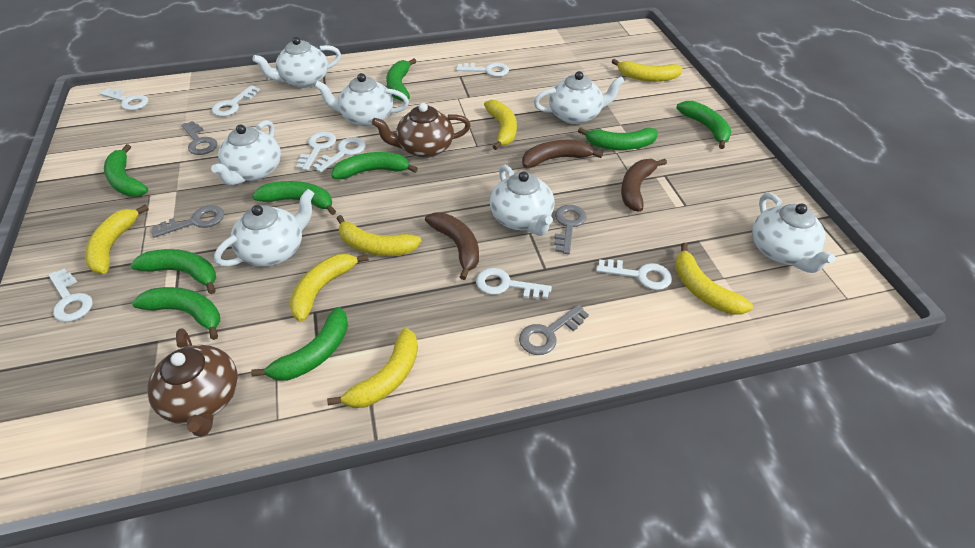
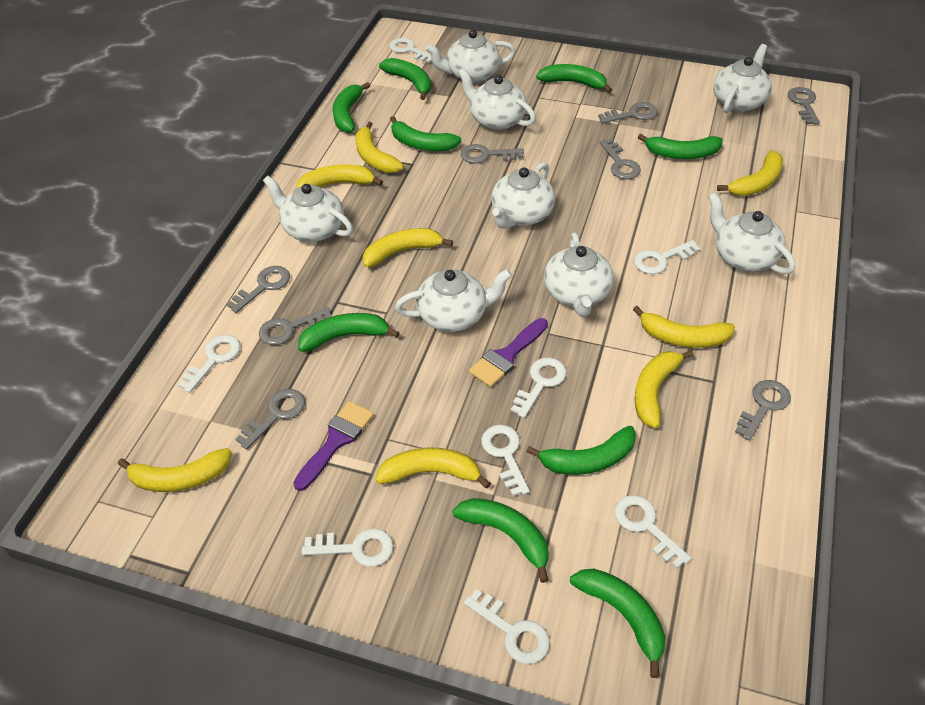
brown banana: 3 -> 0
brown teapot: 2 -> 0
grey key: 4 -> 8
purple brush: 0 -> 2
white teapot: 7 -> 8
yellow banana: 7 -> 8

